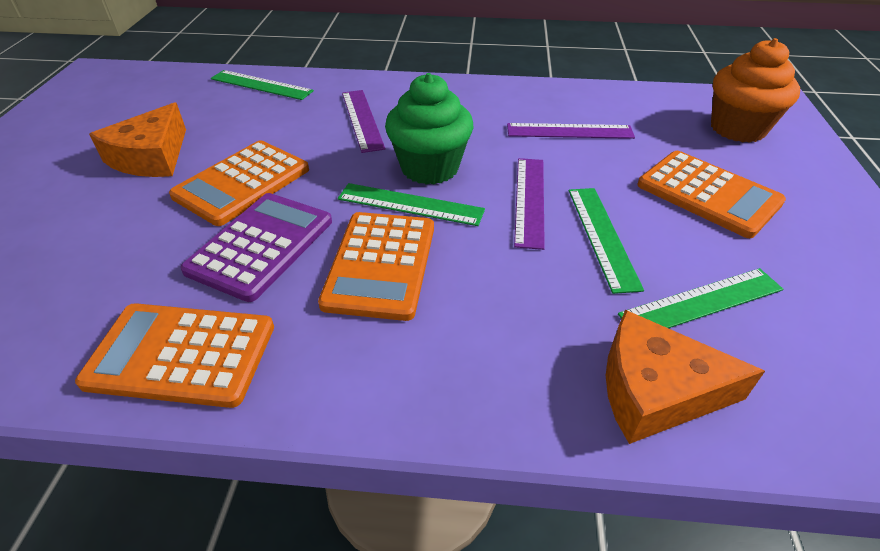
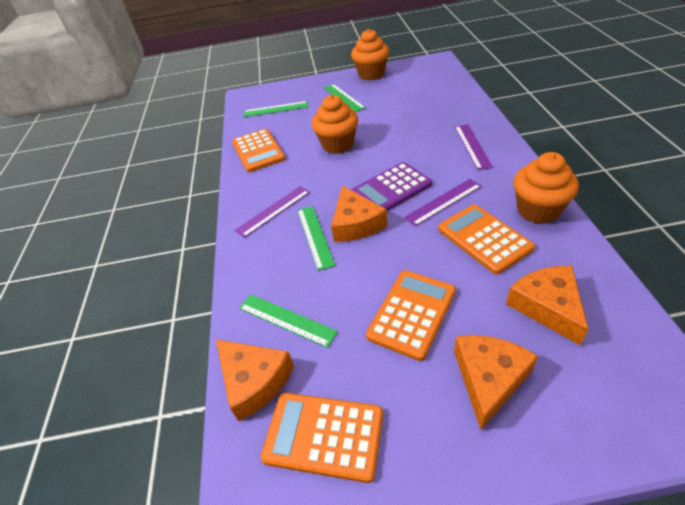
green cupcake: 1 -> 0
orange cheese: 2 -> 4
orange cupcake: 1 -> 3

